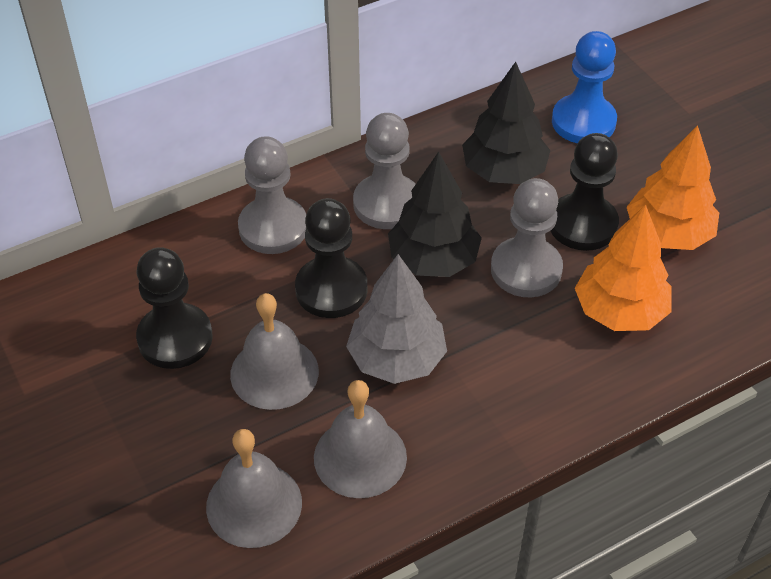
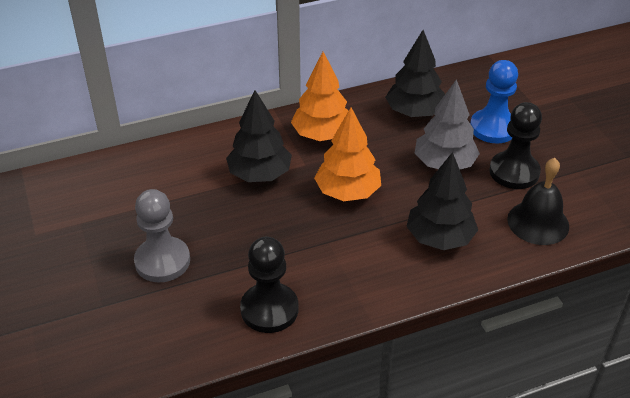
black bell: 0 -> 1
black pawn: 3 -> 2
black tree: 2 -> 3
grey bell: 3 -> 0
grey pawn: 3 -> 1

